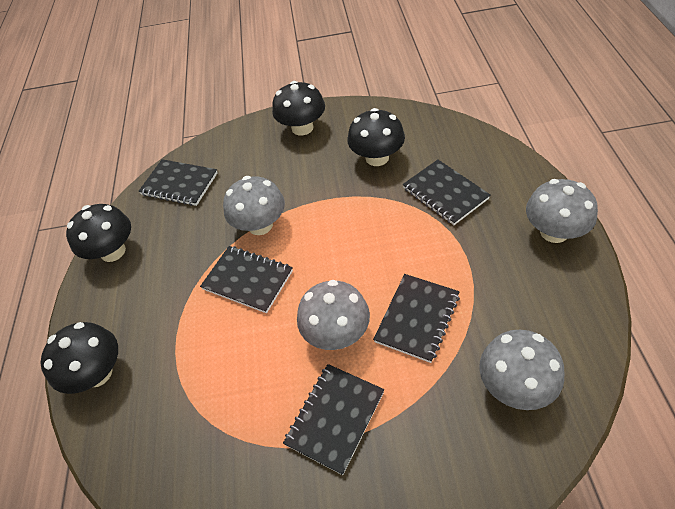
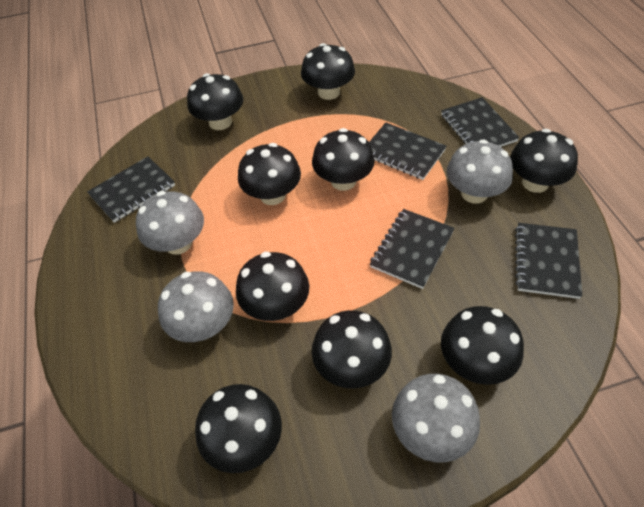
black mushroom: 4 -> 9

